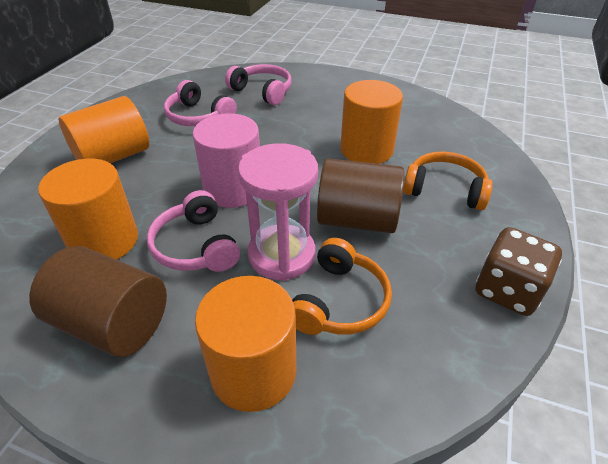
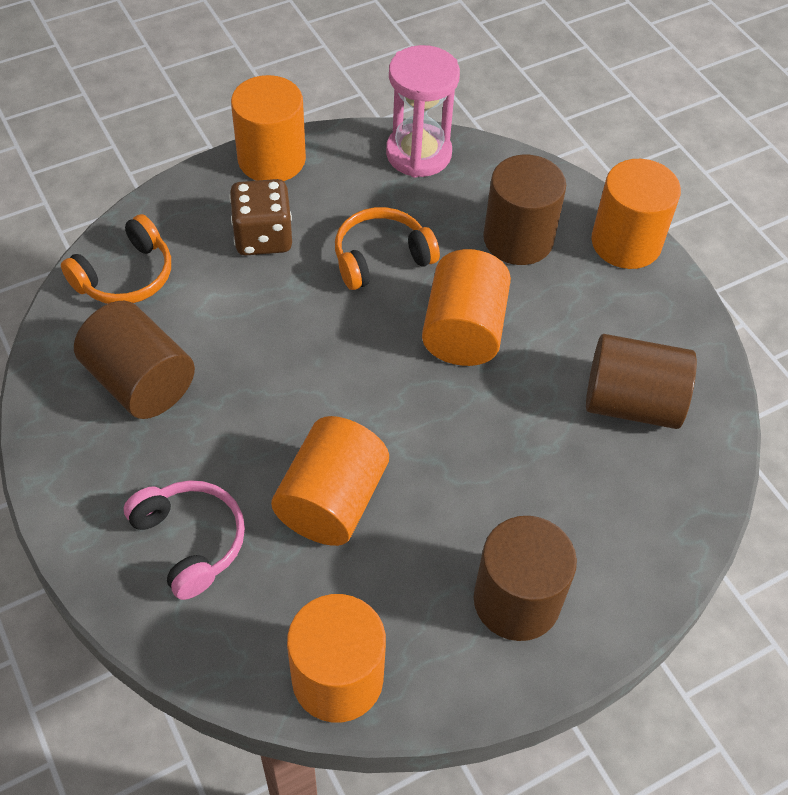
brown cylinder: 2 -> 4
orange cylinder: 4 -> 5
pink cylinder: 1 -> 0
pink headphones: 3 -> 1

